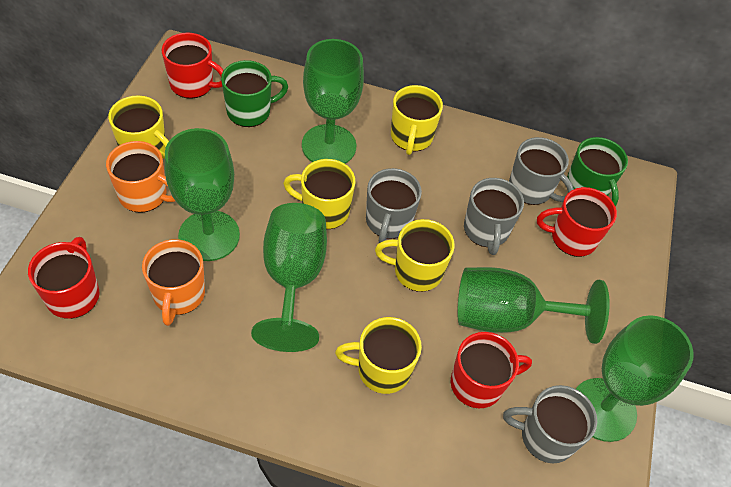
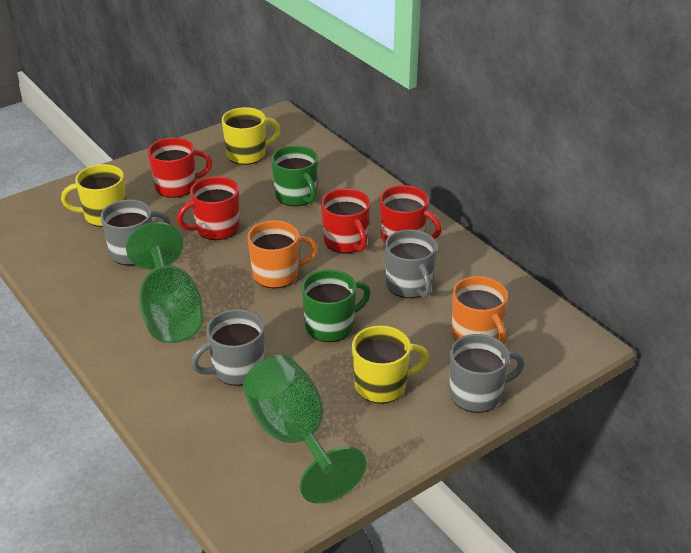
green goblet: 5 -> 2
yellow mug: 5 -> 3

